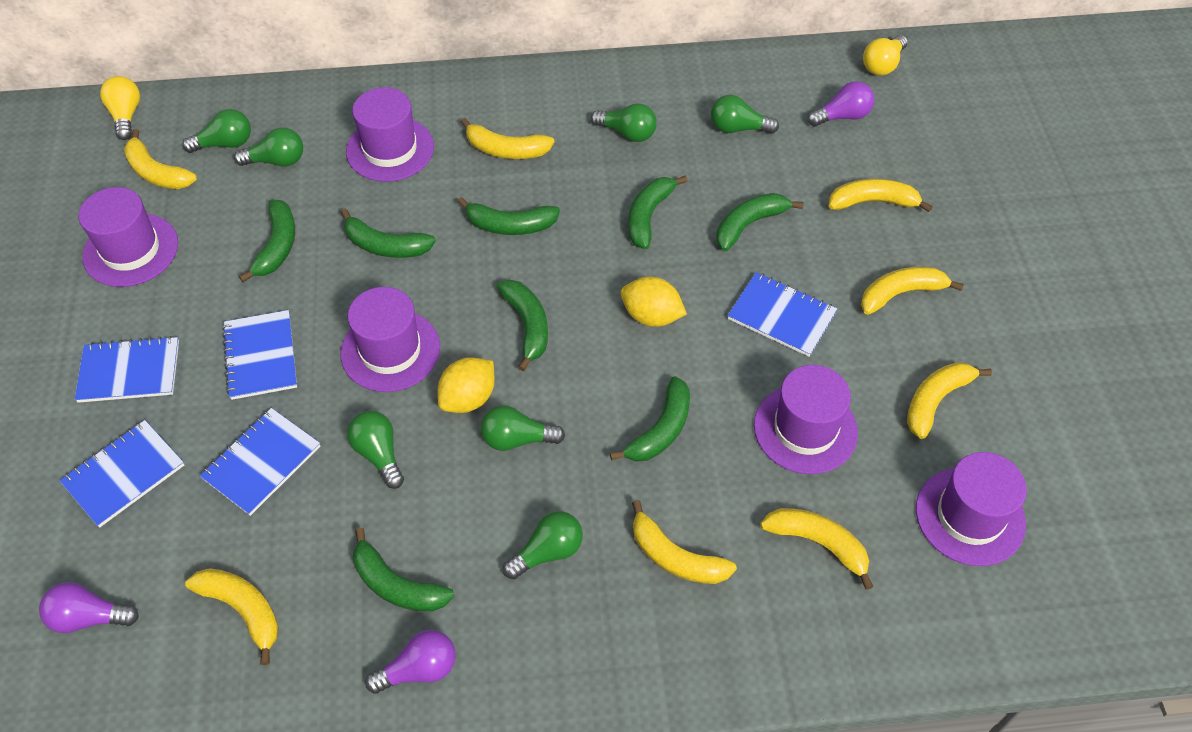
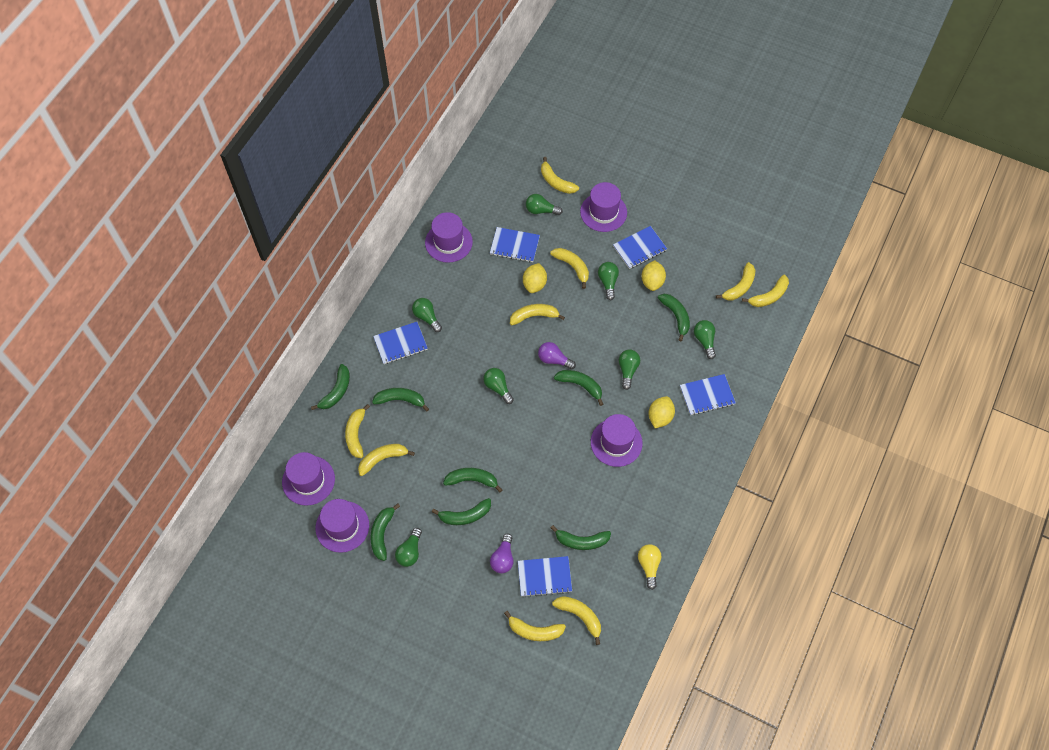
purple light bulb: 3 -> 2
yellow banana: 8 -> 9
yellow lemon: 2 -> 3
yellow light bulb: 2 -> 1

